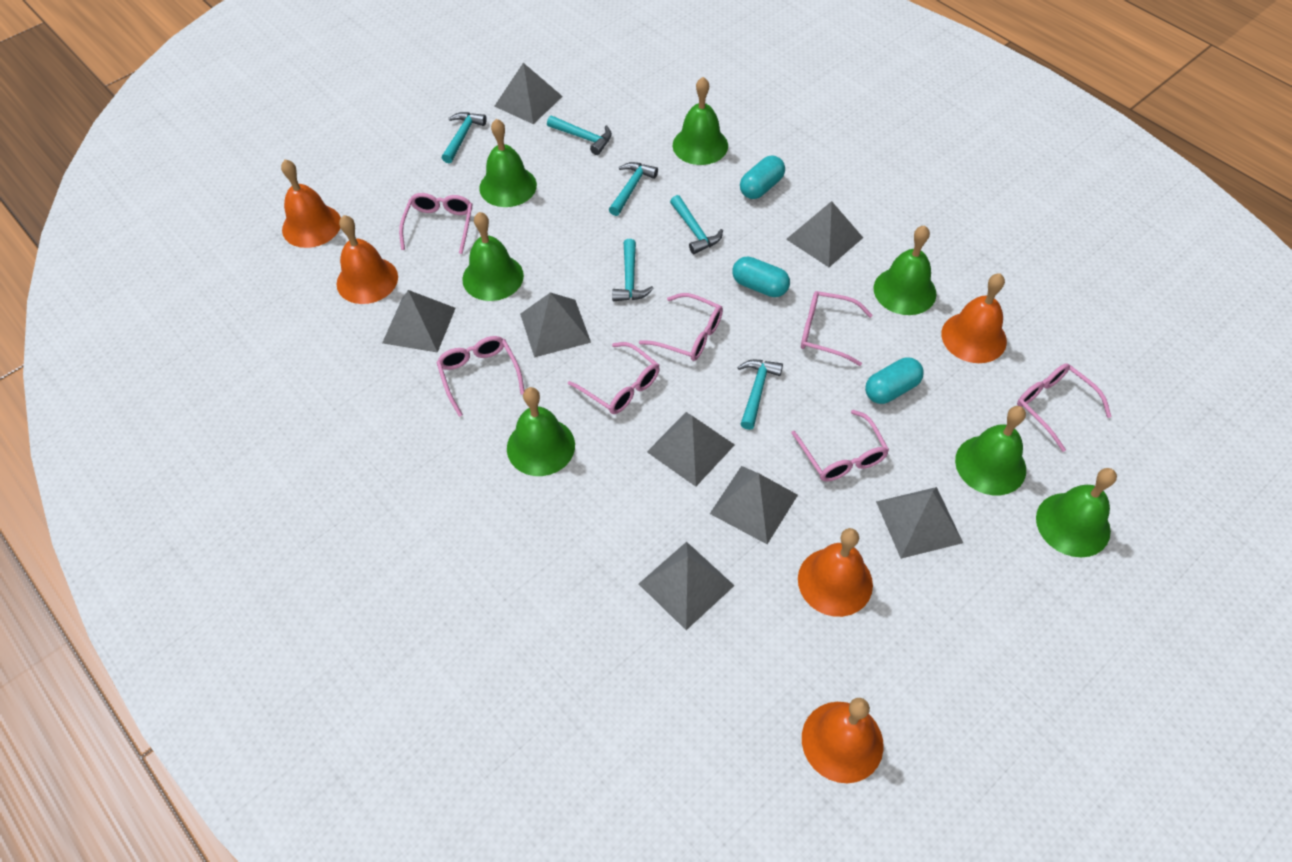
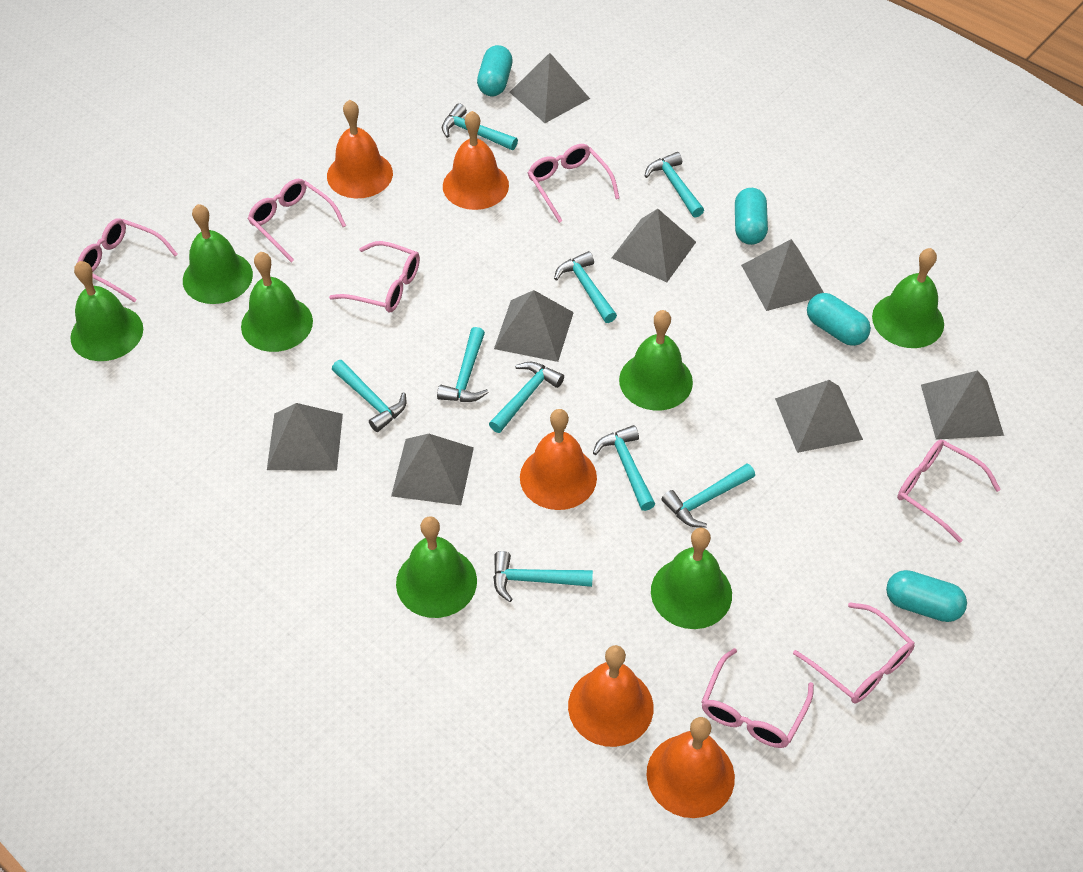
turquoise capsule: 3 -> 4
turquoise hammer: 6 -> 9

